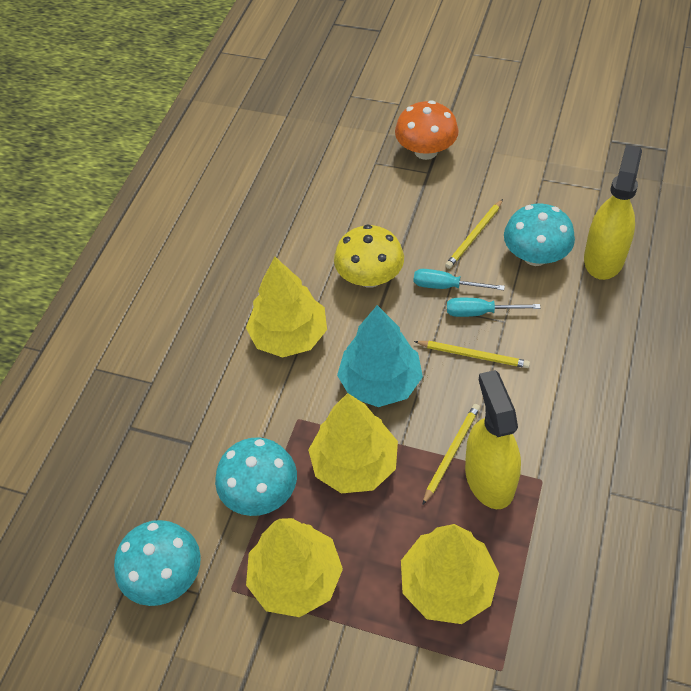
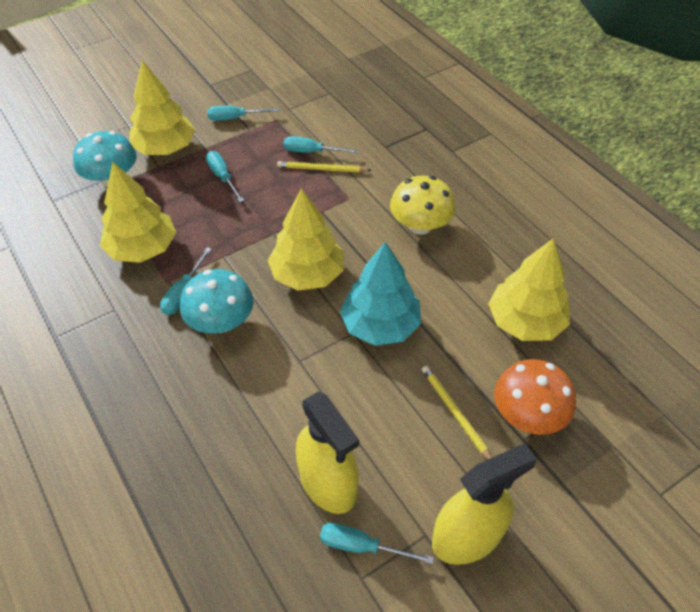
turquoise mushroom: 3 -> 2
turquoise screwdriver: 2 -> 5
yellow pencil: 3 -> 2

